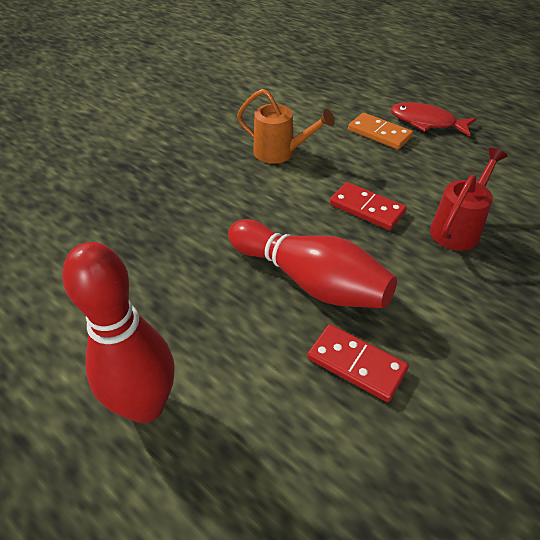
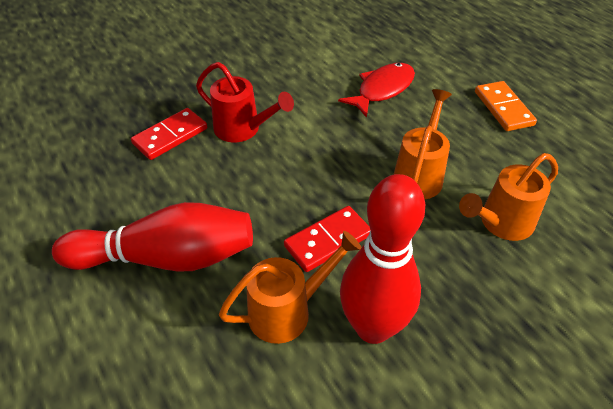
orange watering can: 1 -> 3

